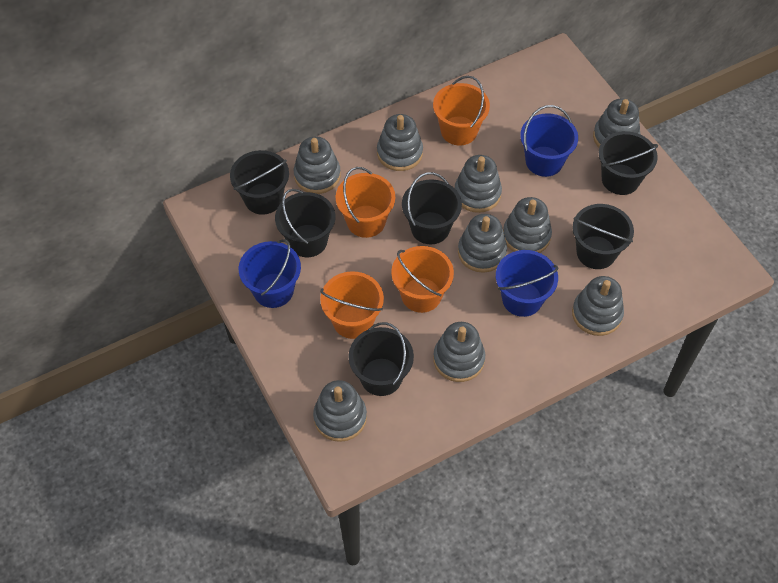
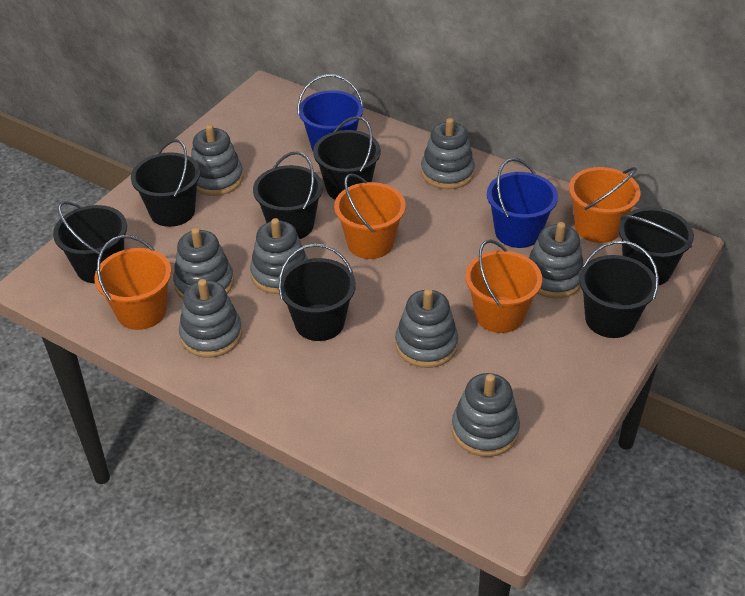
black bucket: 6 -> 7
blue bucket: 3 -> 2
grey stacking toy: 9 -> 8

